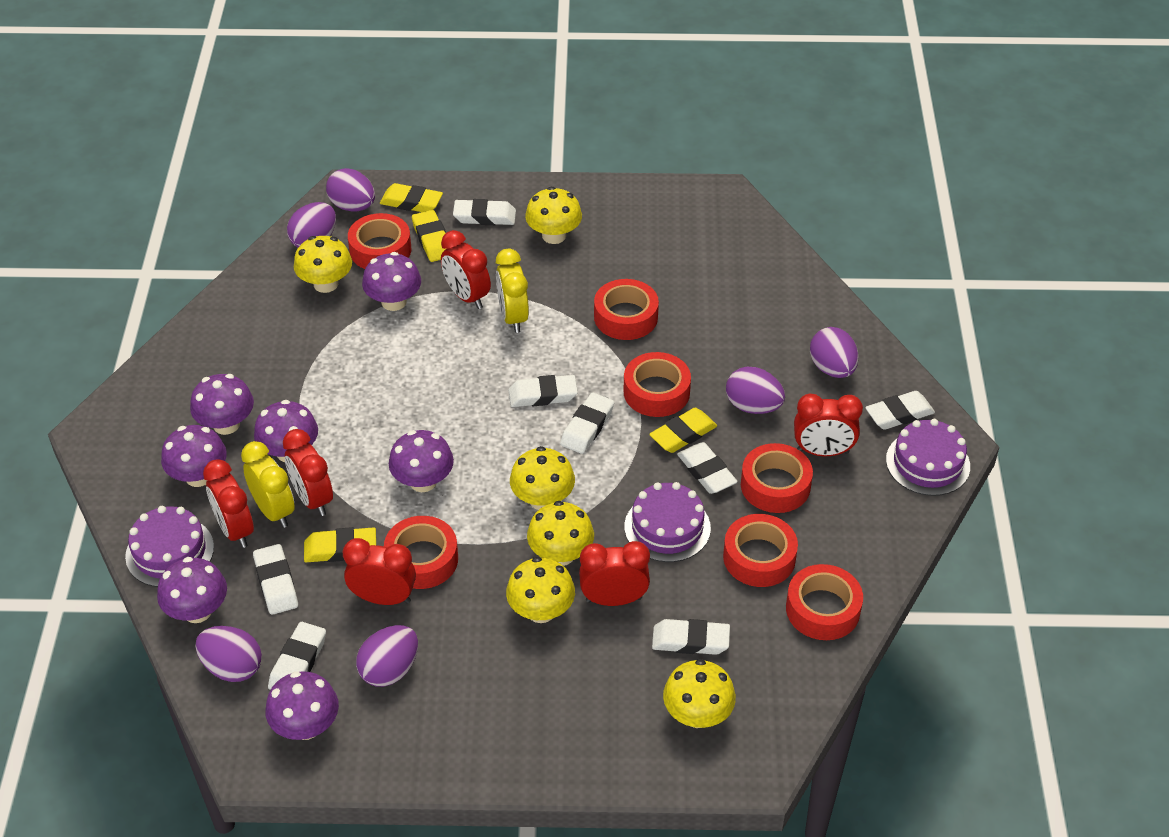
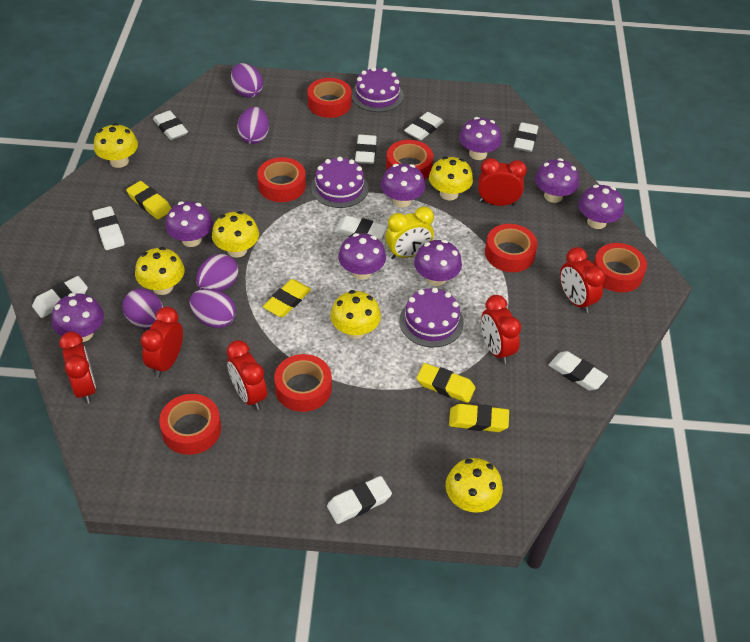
purple egg: 6 -> 5
purple mushroom: 7 -> 8
white eraser: 8 -> 9
yellow clock: 2 -> 1

